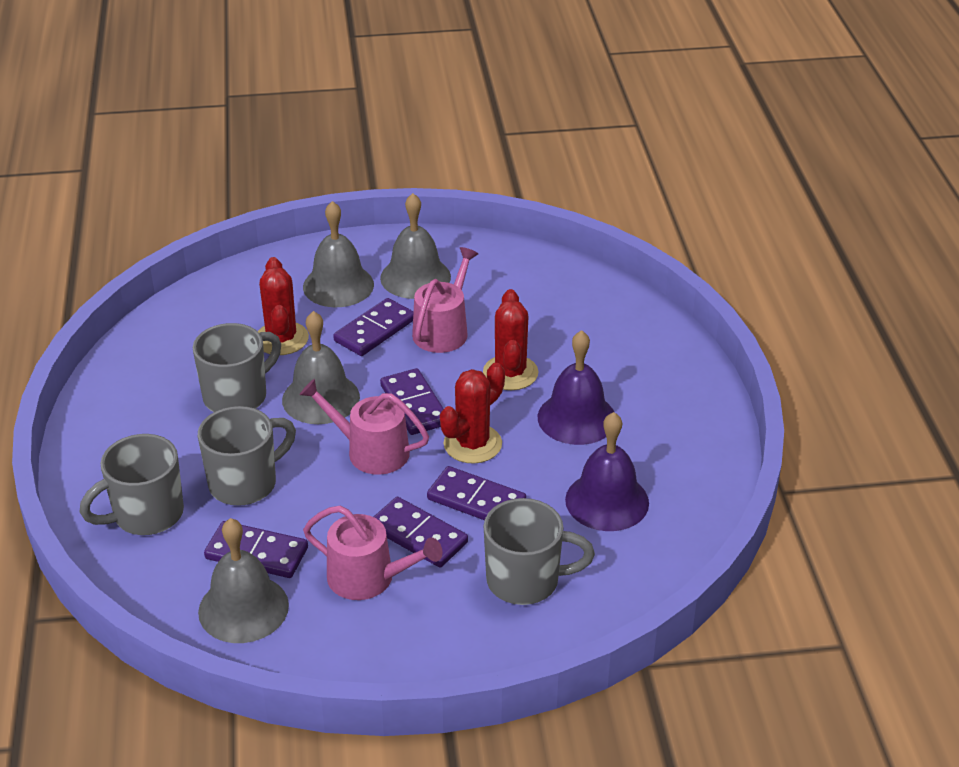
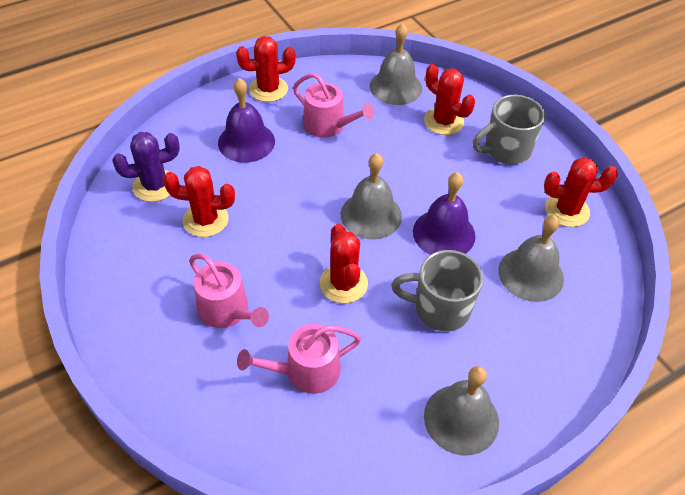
grey mug: 4 -> 2
purple cactus: 0 -> 1
purple domino: 5 -> 0
red cactus: 3 -> 5

